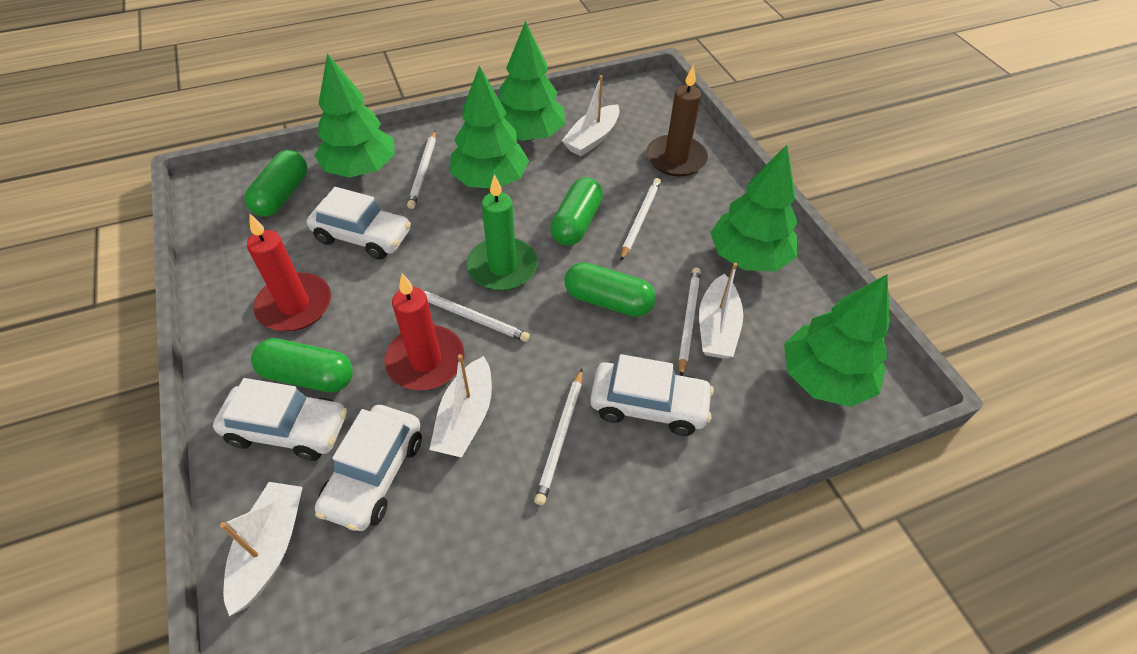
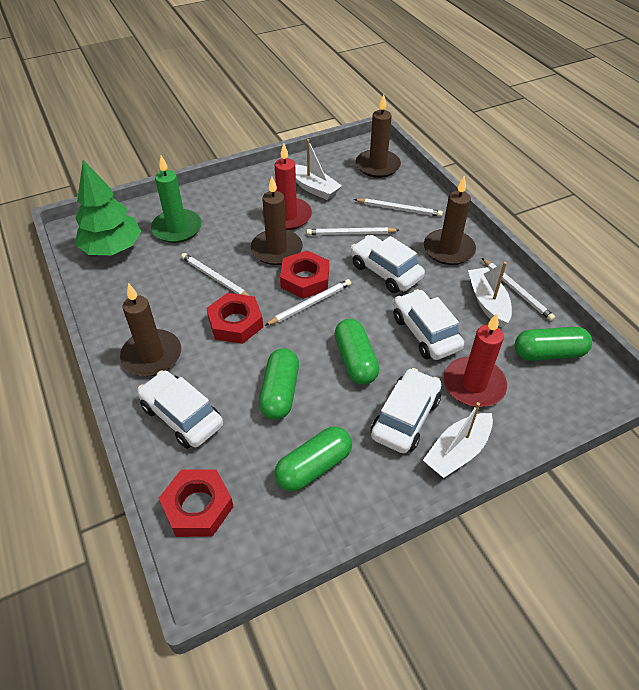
brown candle: 1 -> 4
green tree: 5 -> 1
red nut: 0 -> 3
white boat: 4 -> 3

